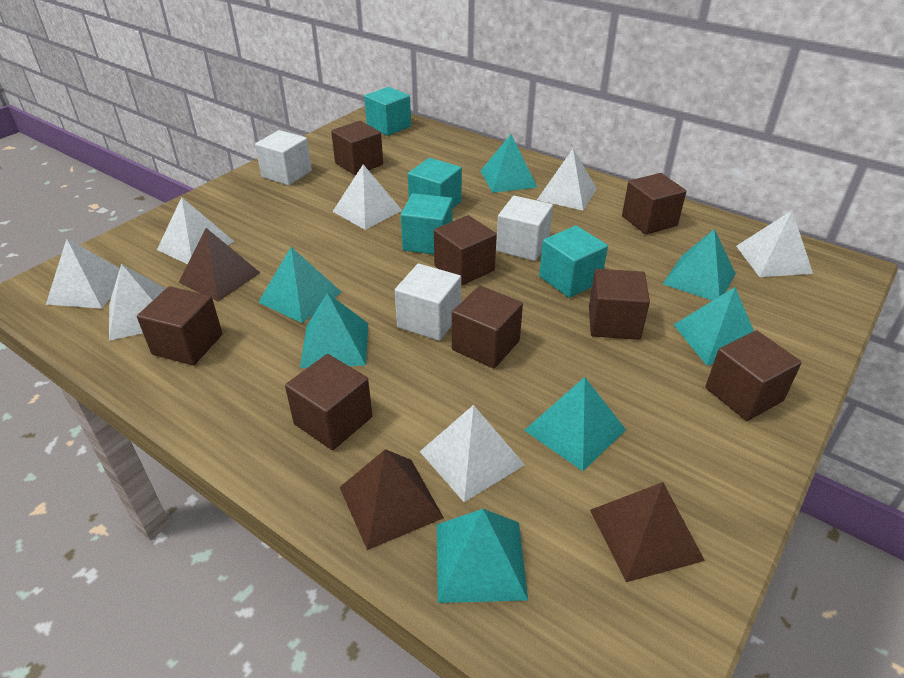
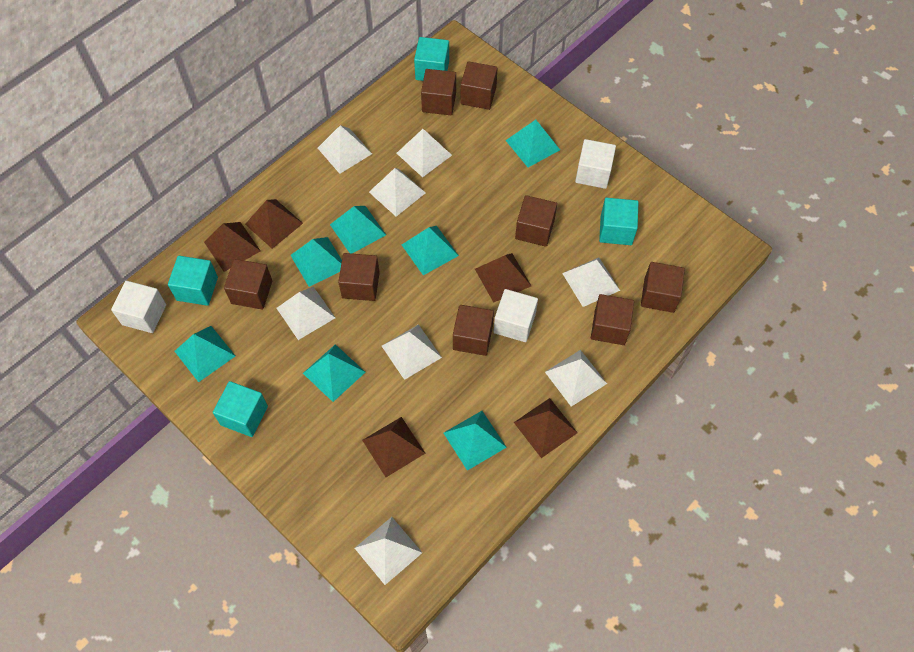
brown pyramid: 3 -> 5
white pyramid: 7 -> 8

